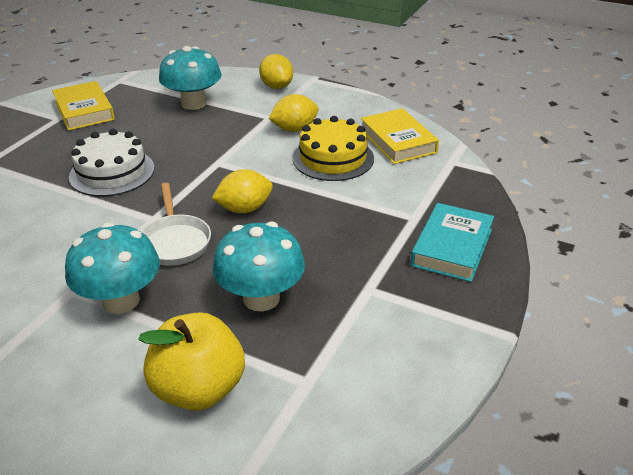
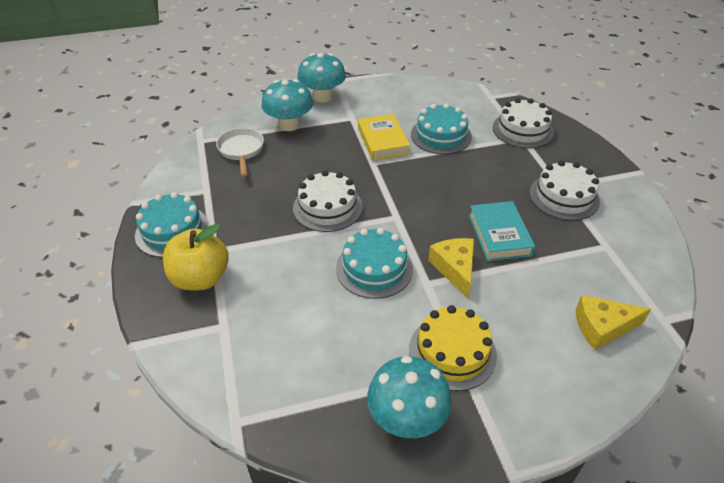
turquoise cake: 0 -> 3
white cake: 1 -> 3
yellow book: 2 -> 1
yellow cheese: 0 -> 2
yellow lemon: 3 -> 0

